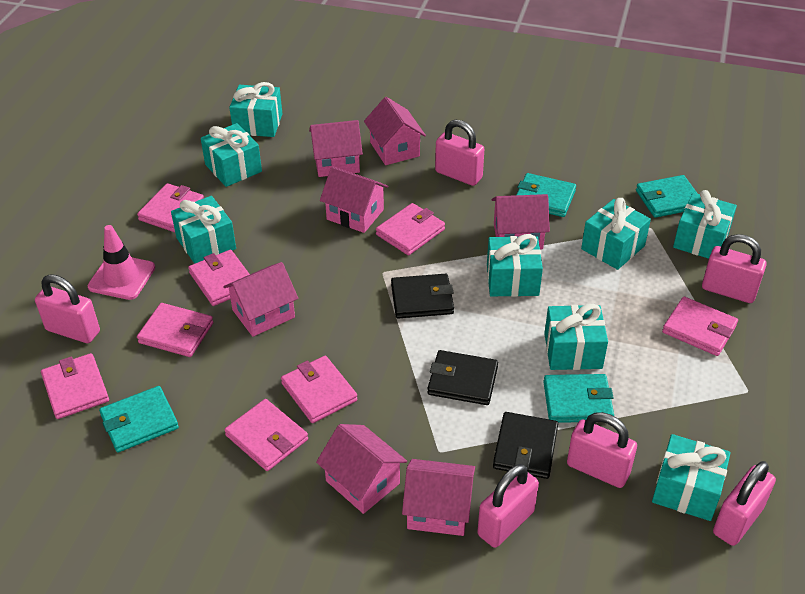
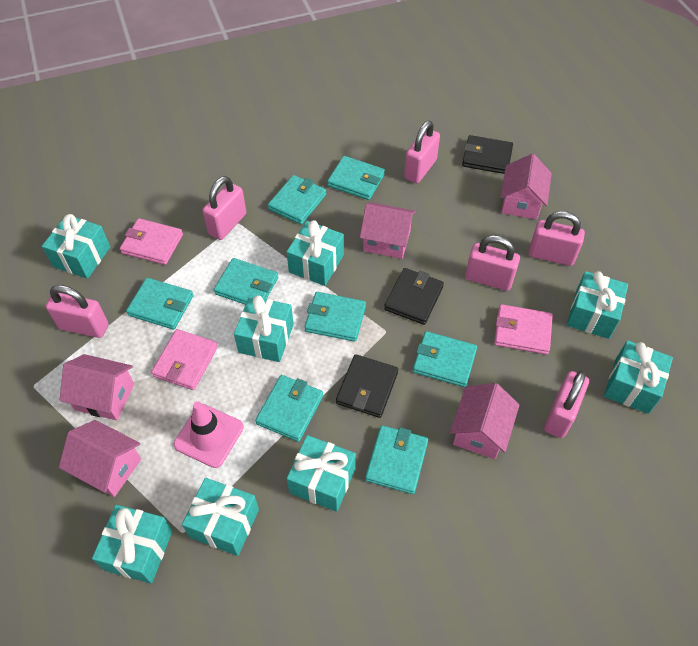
pink house: 7 -> 5
pink wallet: 8 -> 3
turquoise wallet: 4 -> 8

